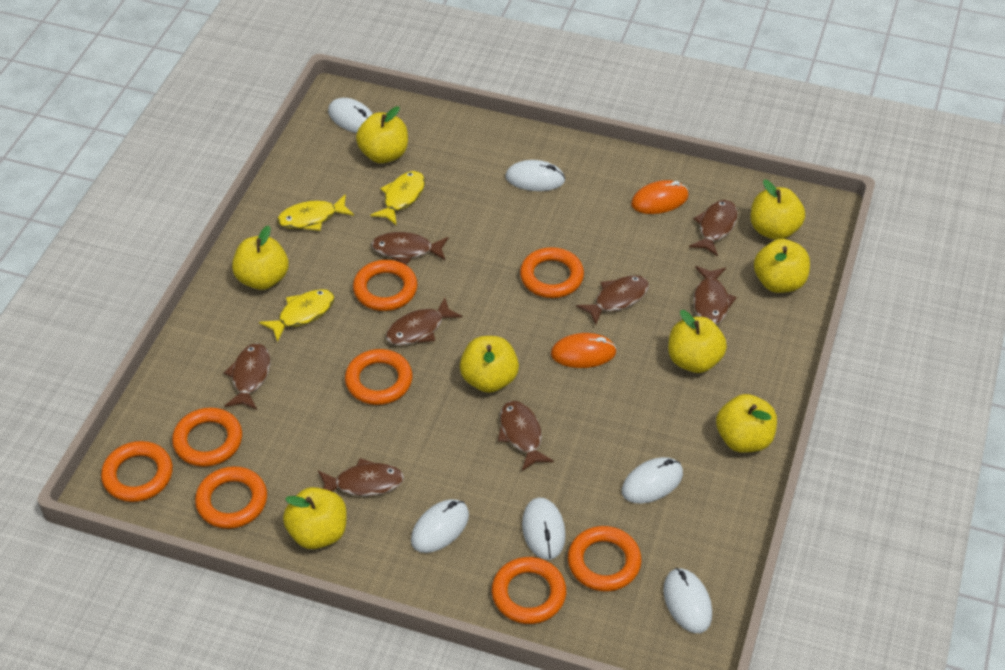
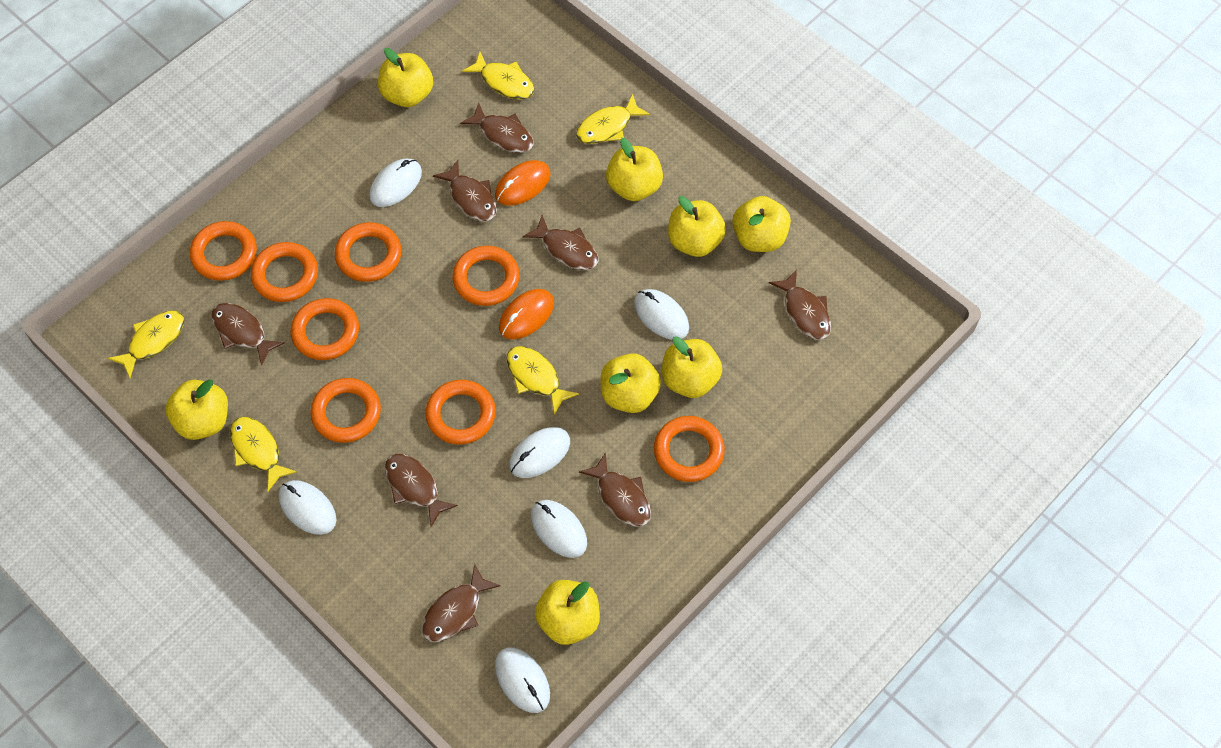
yellow fish: 3 -> 5

